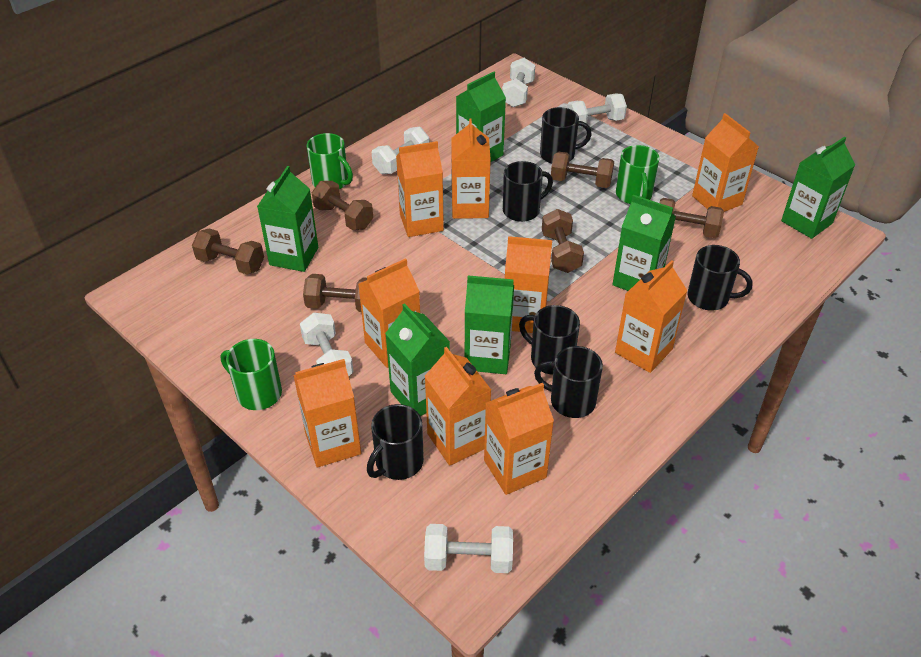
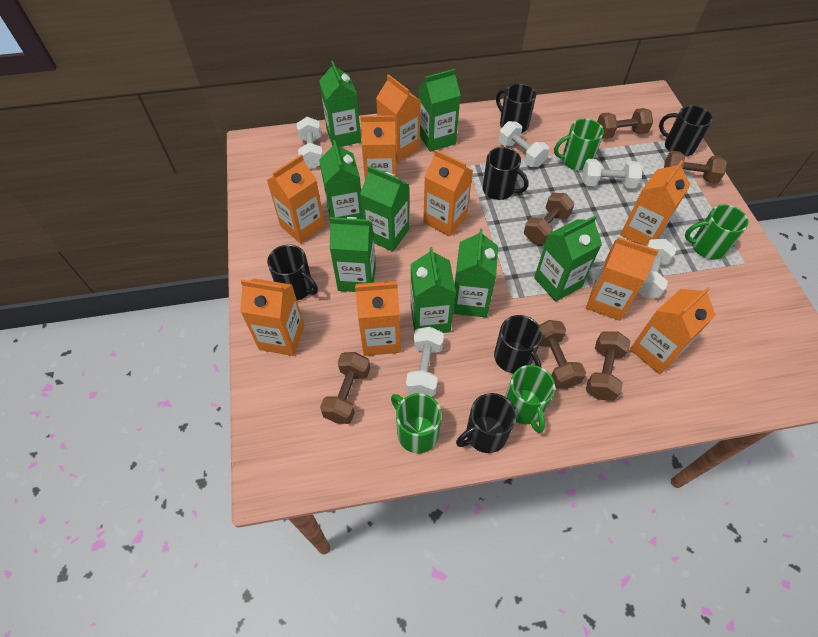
green carton: 6 -> 8
green mug: 3 -> 4

